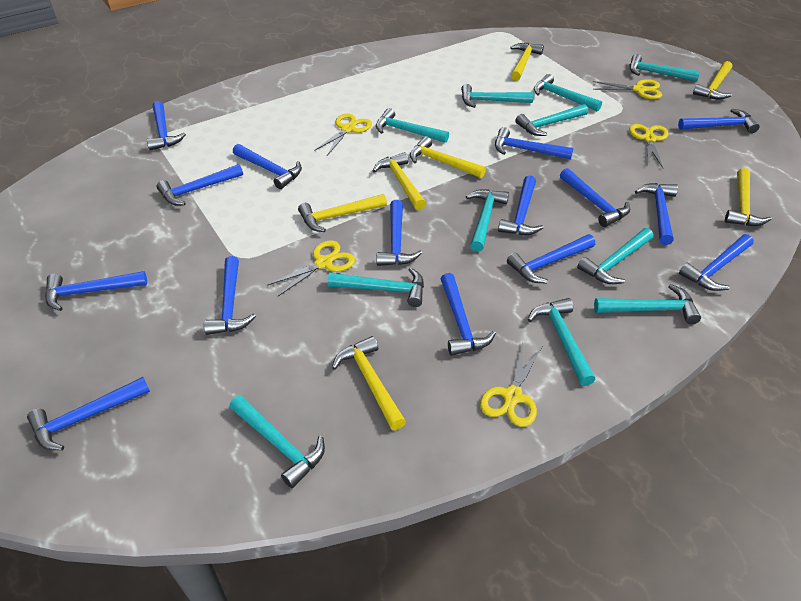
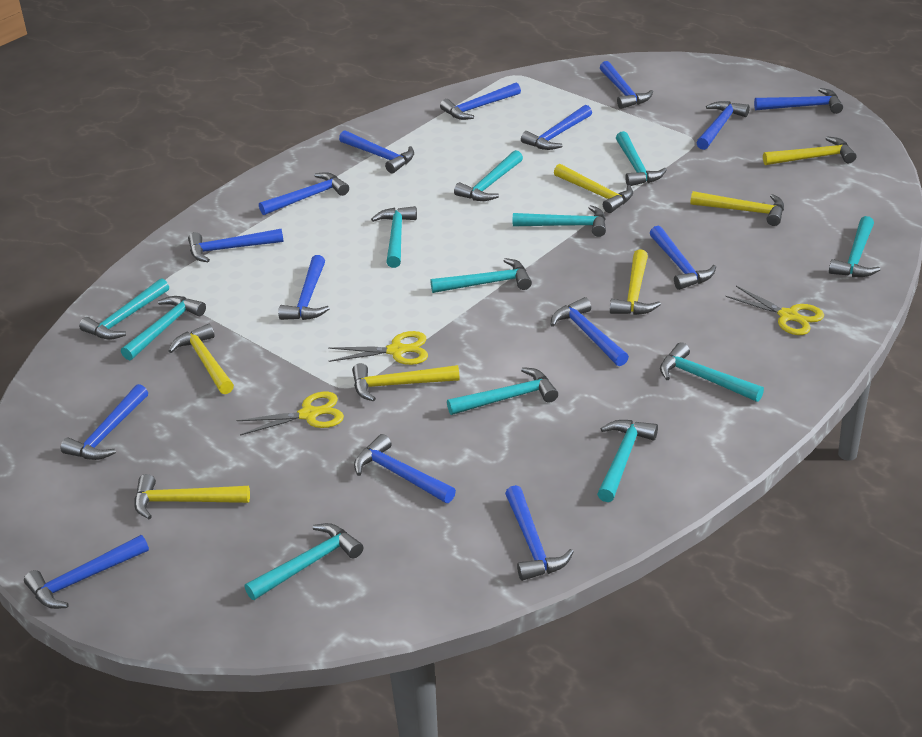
turquoise hammer: 11 -> 12
yellow scissors: 5 -> 3

